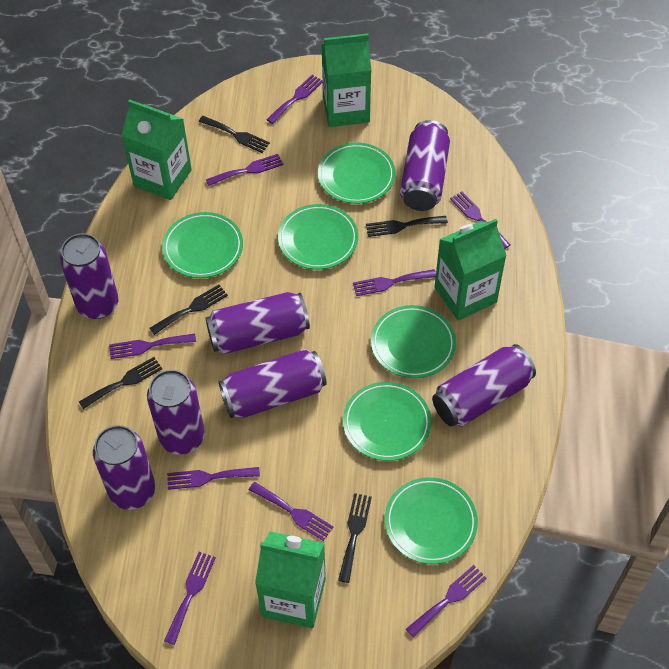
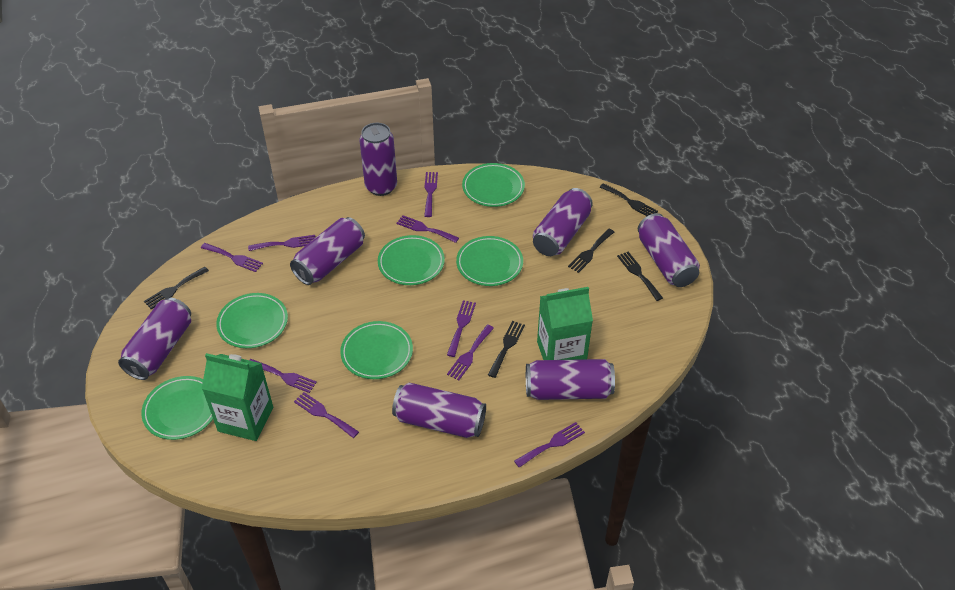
green carton: 4 -> 2

